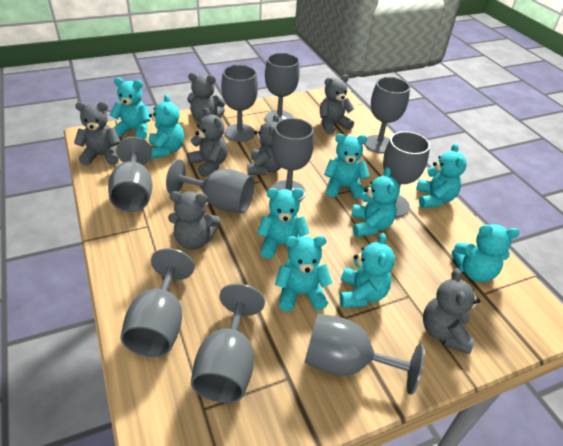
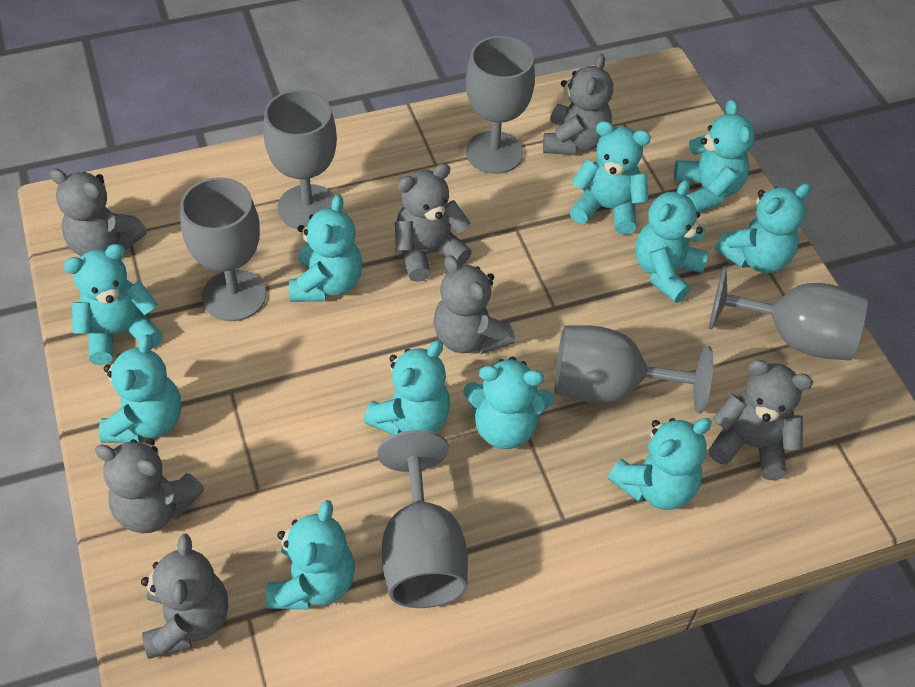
grey goblet: 10 -> 6
turquoise teddy bear: 9 -> 11

